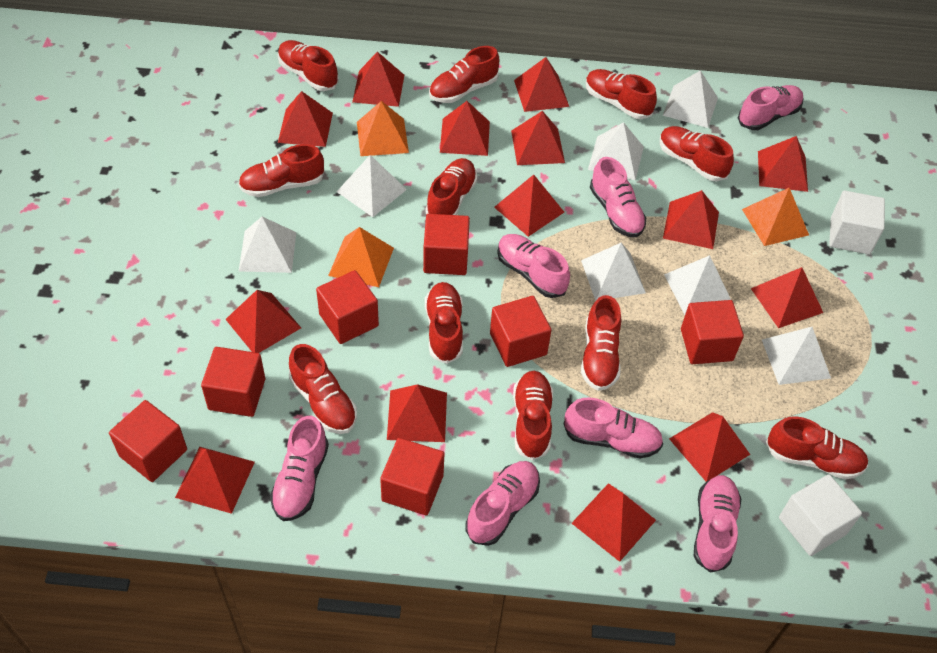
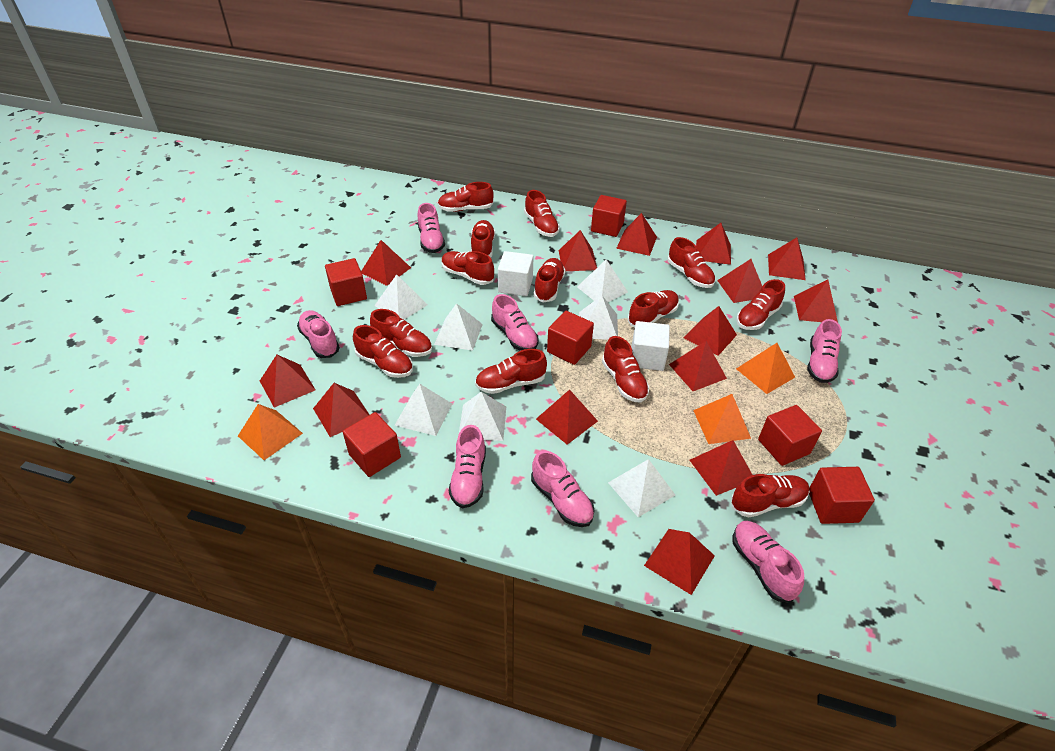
red cube: 7 -> 6
red shoe: 11 -> 13

